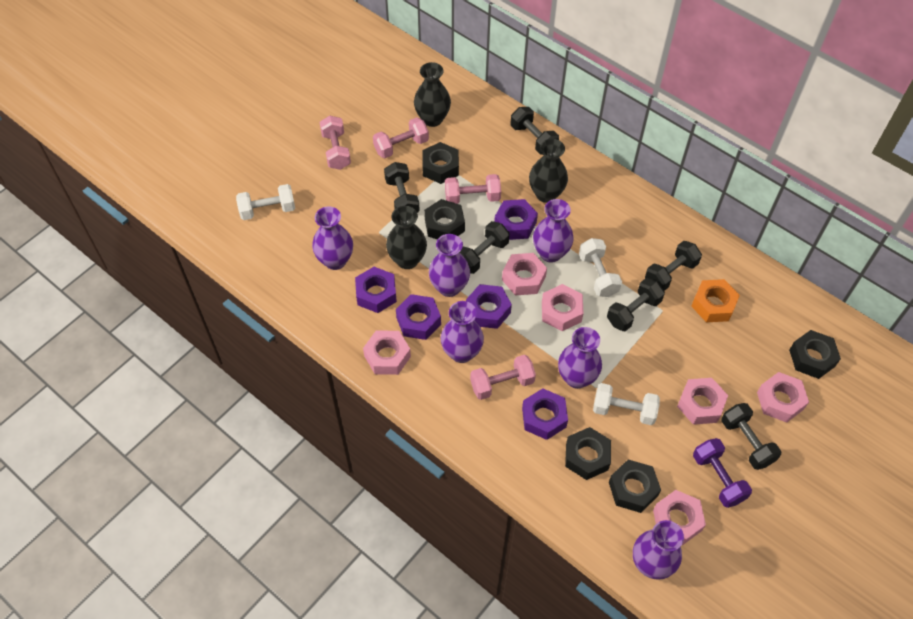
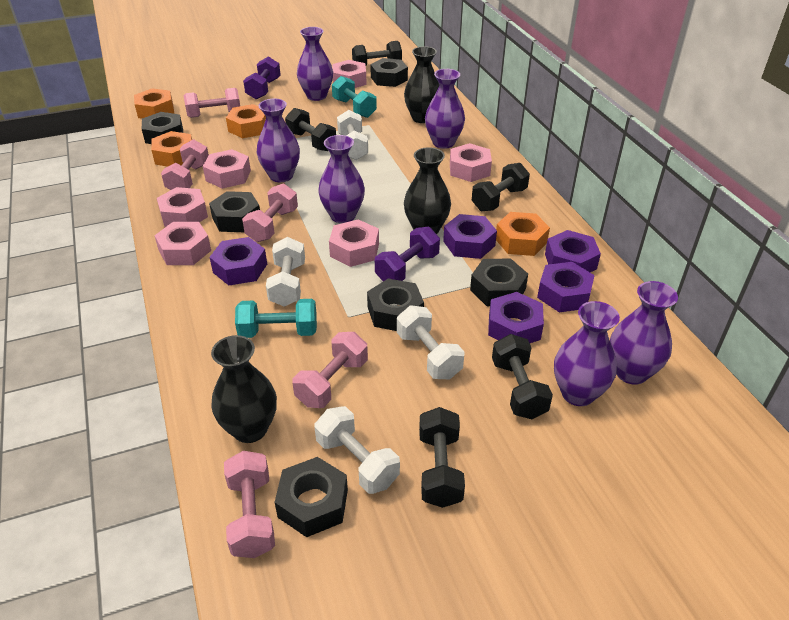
black dumbbell: 6 -> 5
black nut: 5 -> 6
orange nut: 1 -> 4
pink dumbbell: 4 -> 5
purple dumbbell: 1 -> 2
turquoise dumbbell: 0 -> 2
white dumbbell: 3 -> 4

